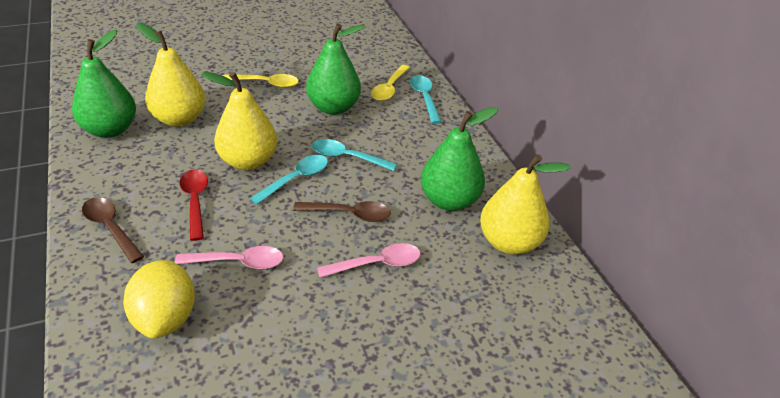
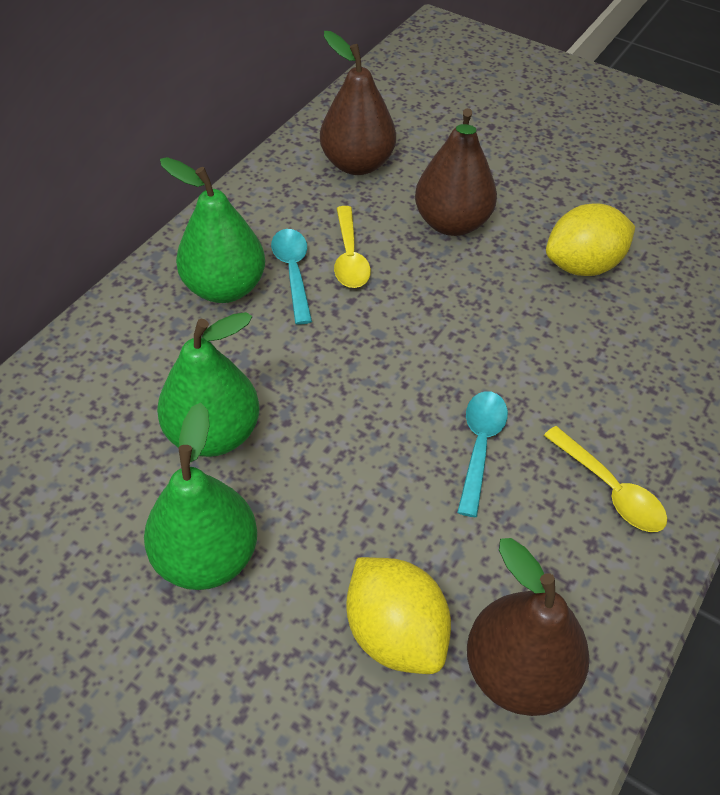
brown pear: 0 -> 3
brown spoon: 2 -> 0
pink spoon: 2 -> 0
red spoon: 1 -> 0
turquoise spoon: 3 -> 2
yellow lemon: 1 -> 2
yellow pear: 3 -> 0

